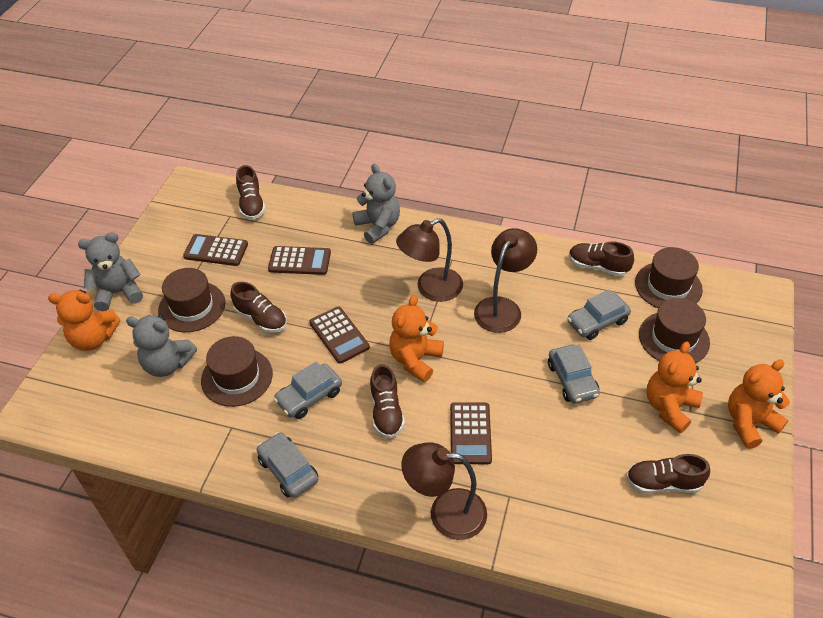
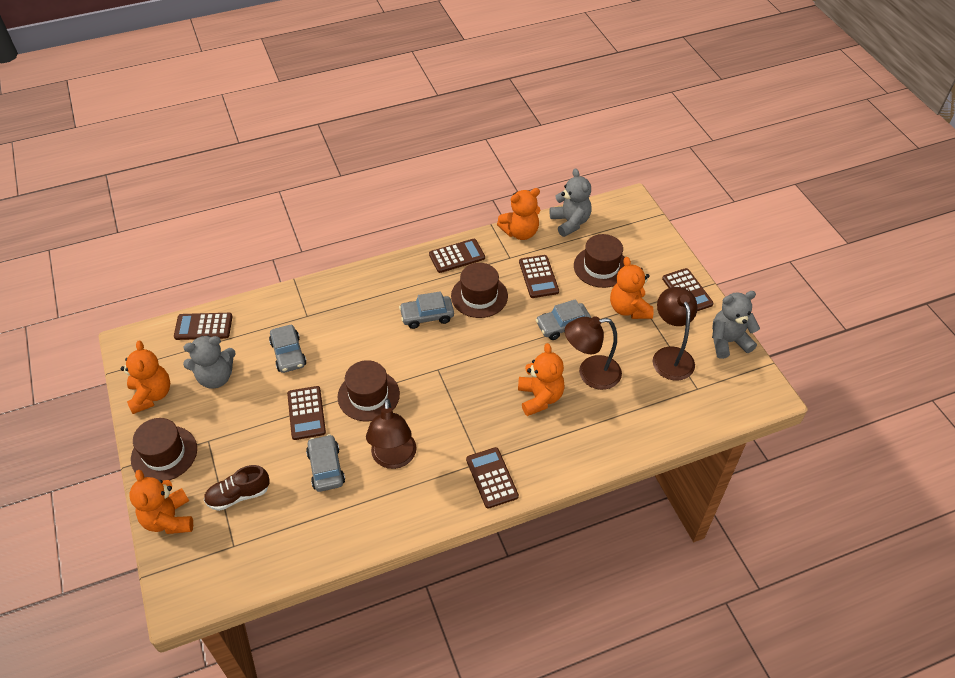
brown calculator: 4 -> 6
brown shoe: 5 -> 1
orange teddy bear: 4 -> 5

